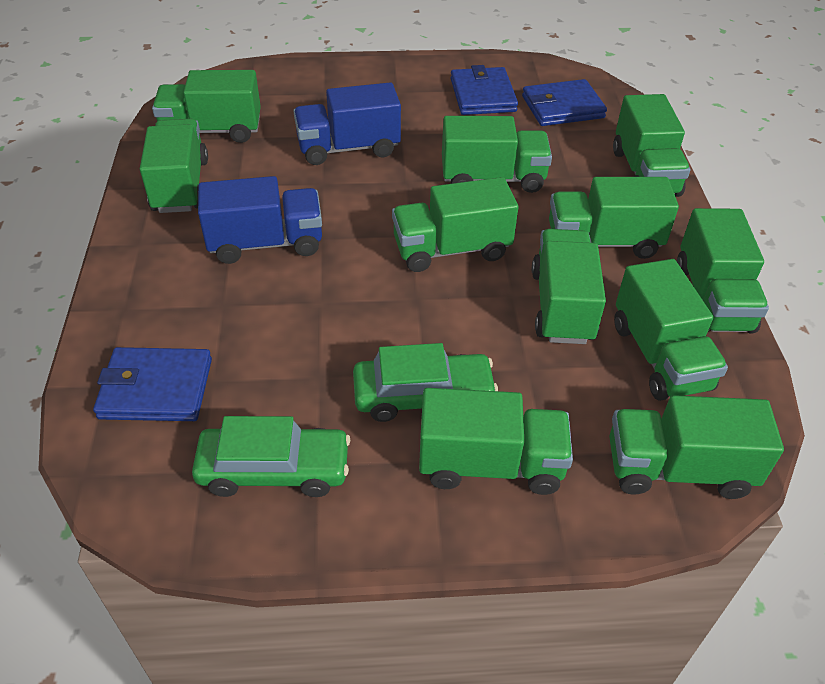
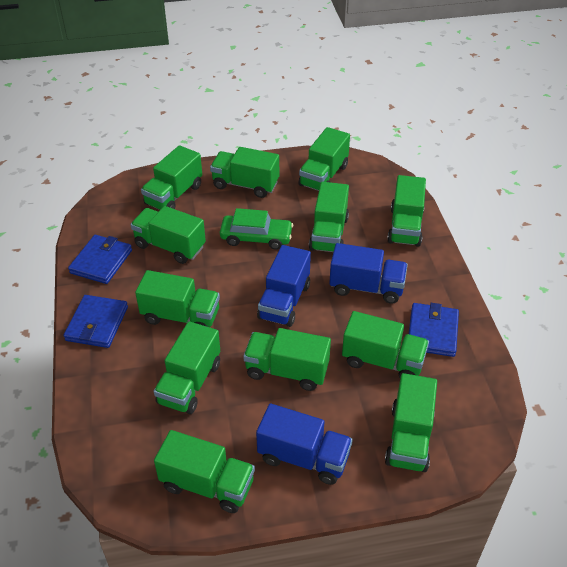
blue truck: 2 -> 3
green car: 2 -> 1
green truck: 11 -> 12

